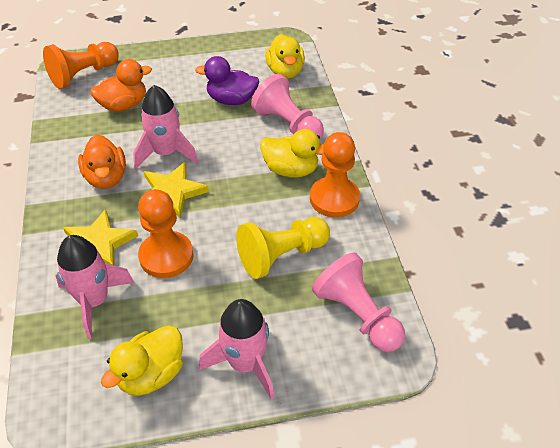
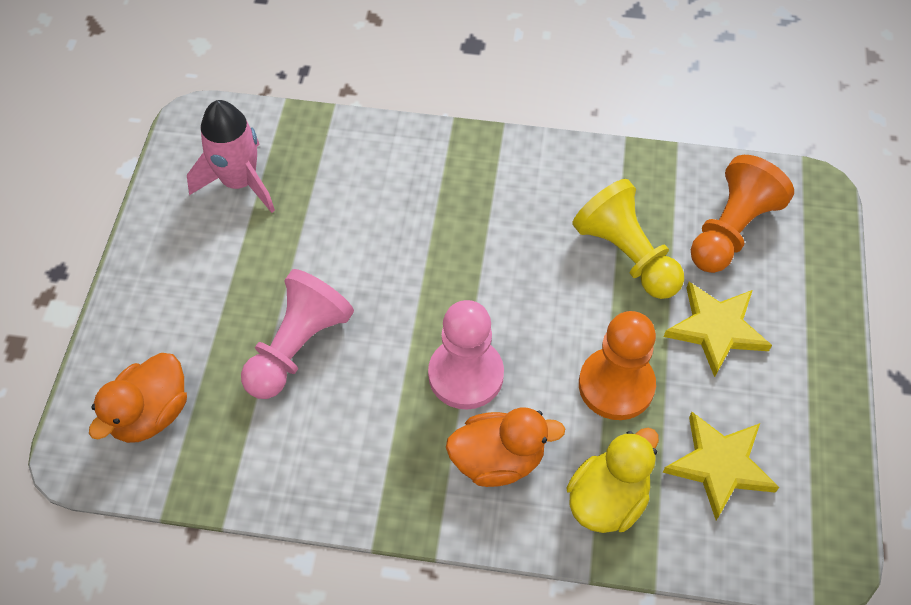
orange pawn: 3 -> 2
pink rocket: 3 -> 1
purple duck: 1 -> 0
yellow duck: 3 -> 1

